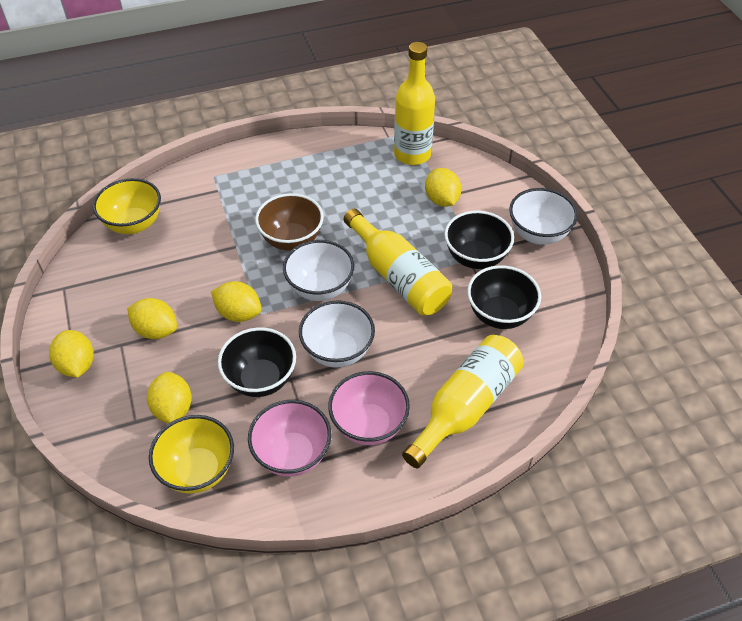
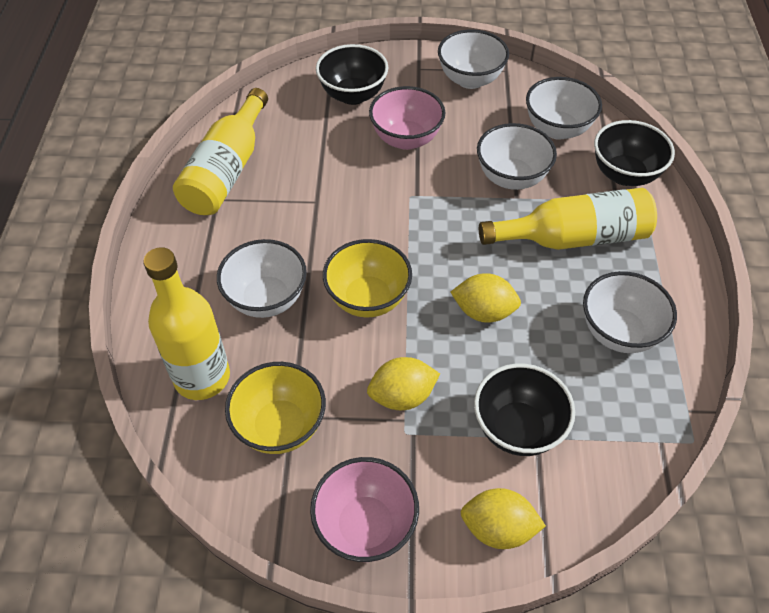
brown bowl: 1 -> 0
white bowl: 3 -> 5
yellow lemon: 5 -> 3

